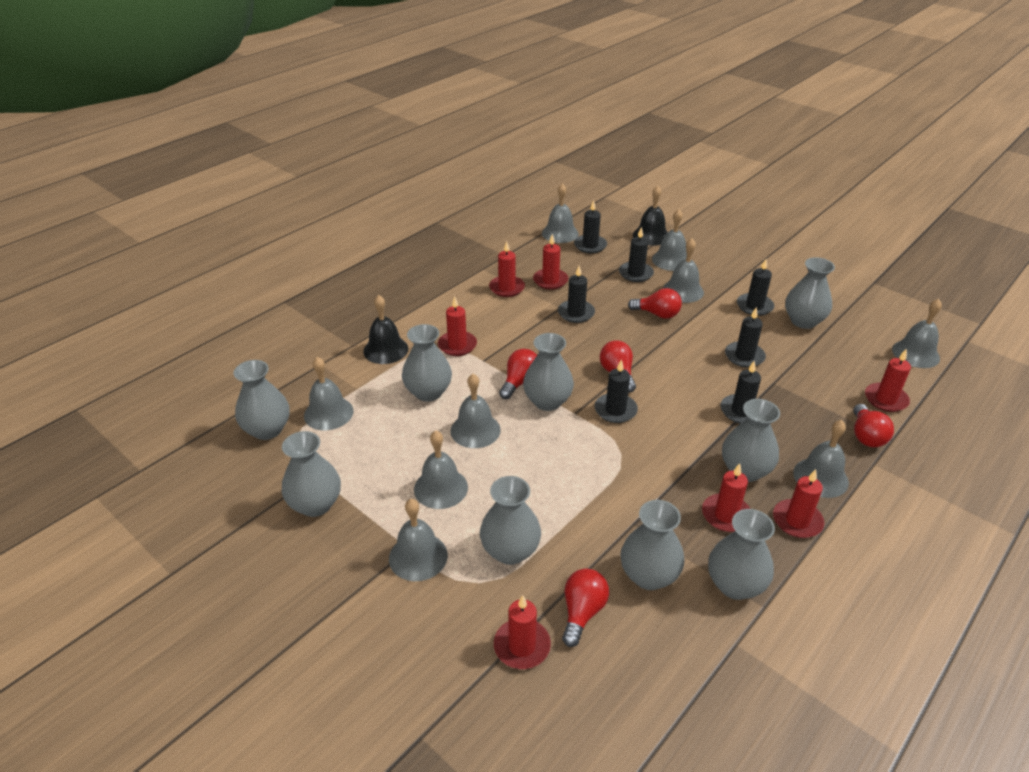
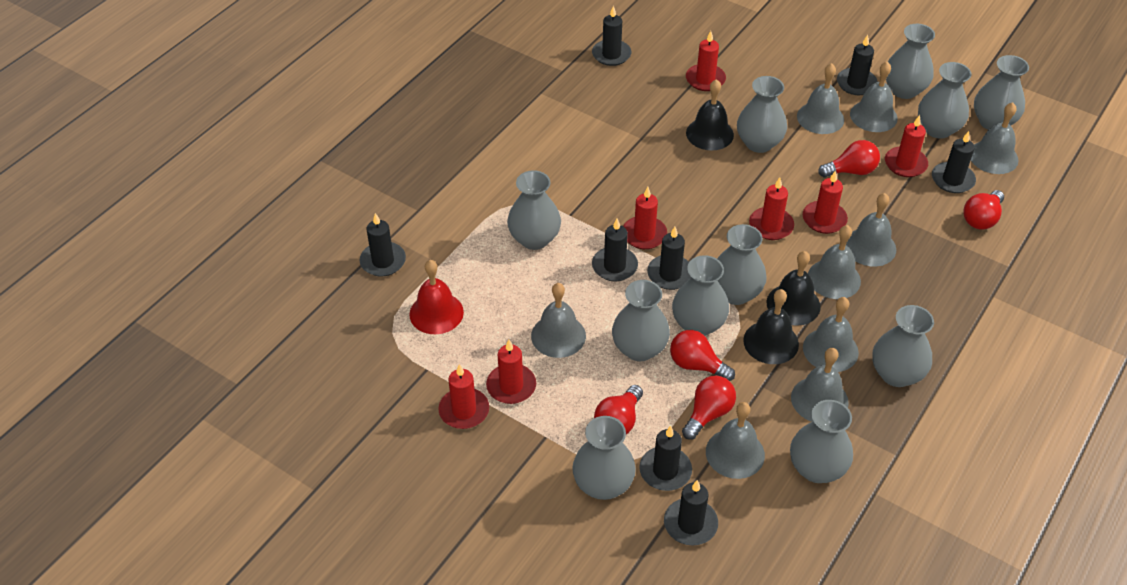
black bell: 2 -> 3
black candle: 7 -> 8
grey vase: 9 -> 11
red bell: 0 -> 1

